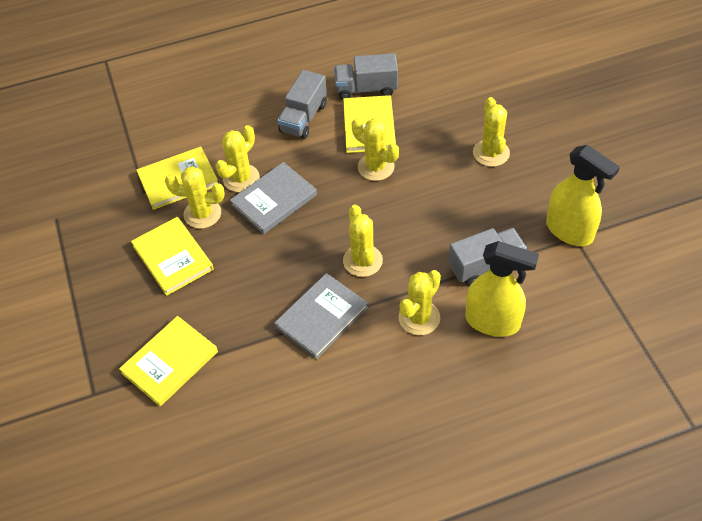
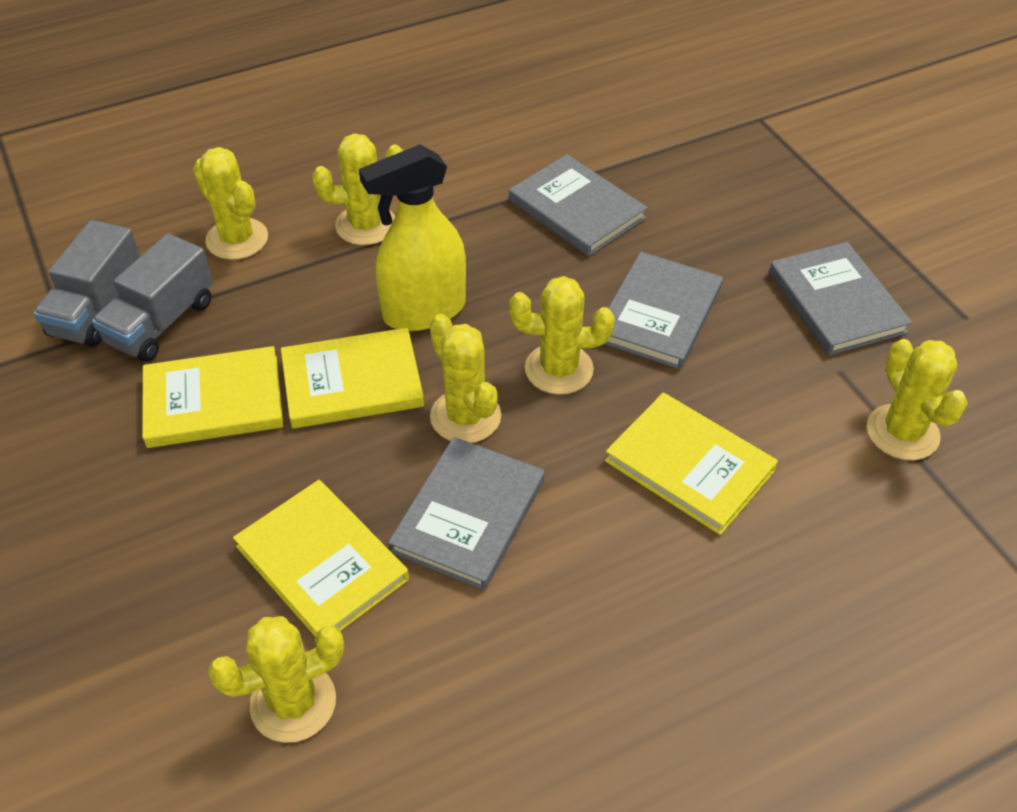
grey book: 2 -> 4
grey truck: 3 -> 2
yellow spray bottle: 2 -> 1

